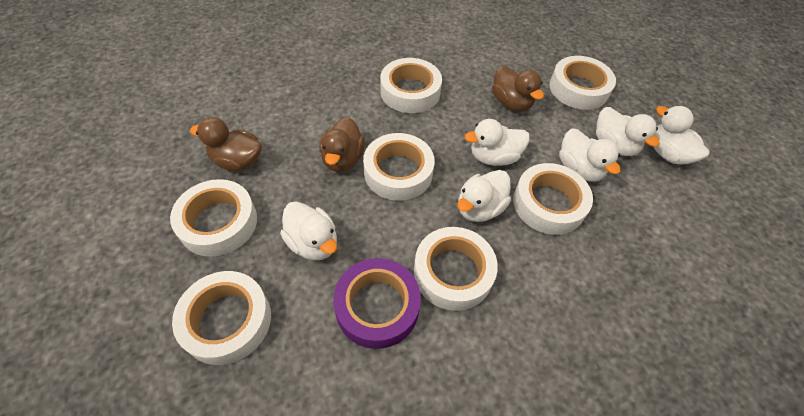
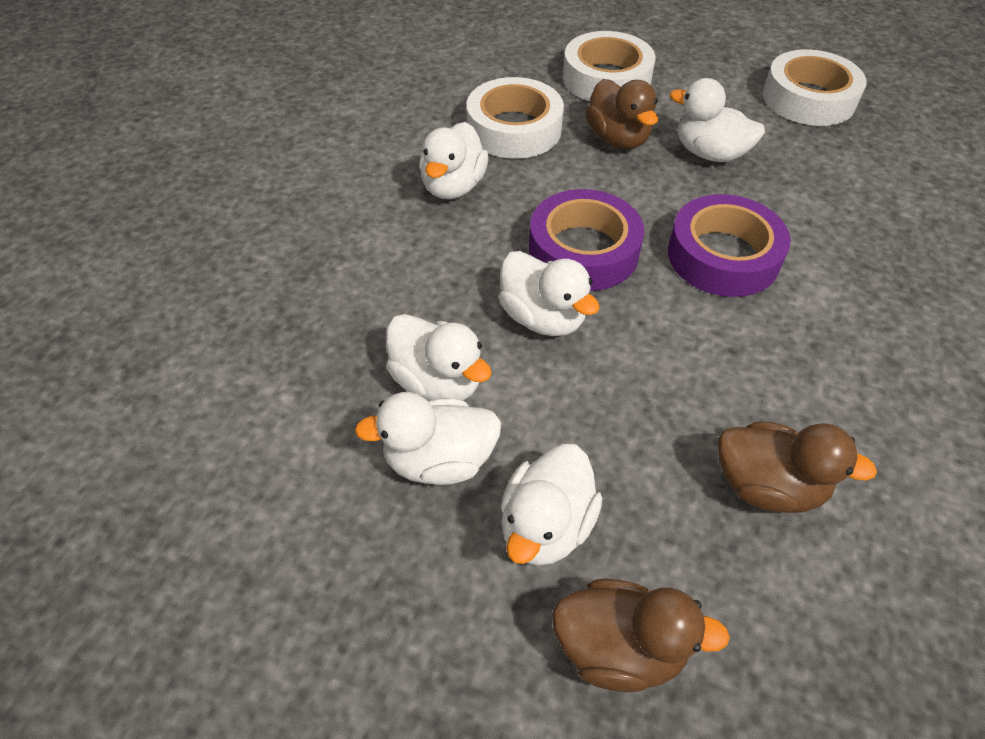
purple tape: 1 -> 2
white tape: 7 -> 3

